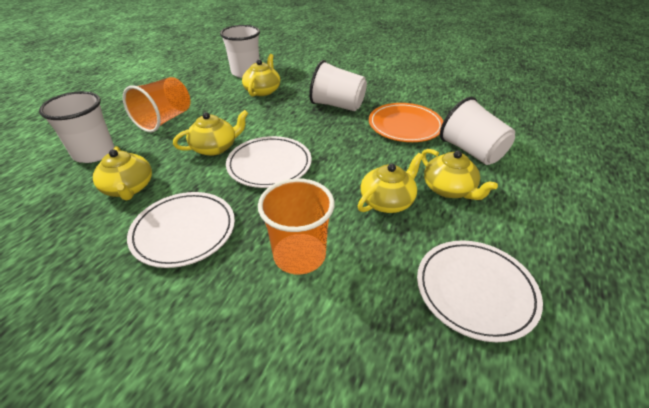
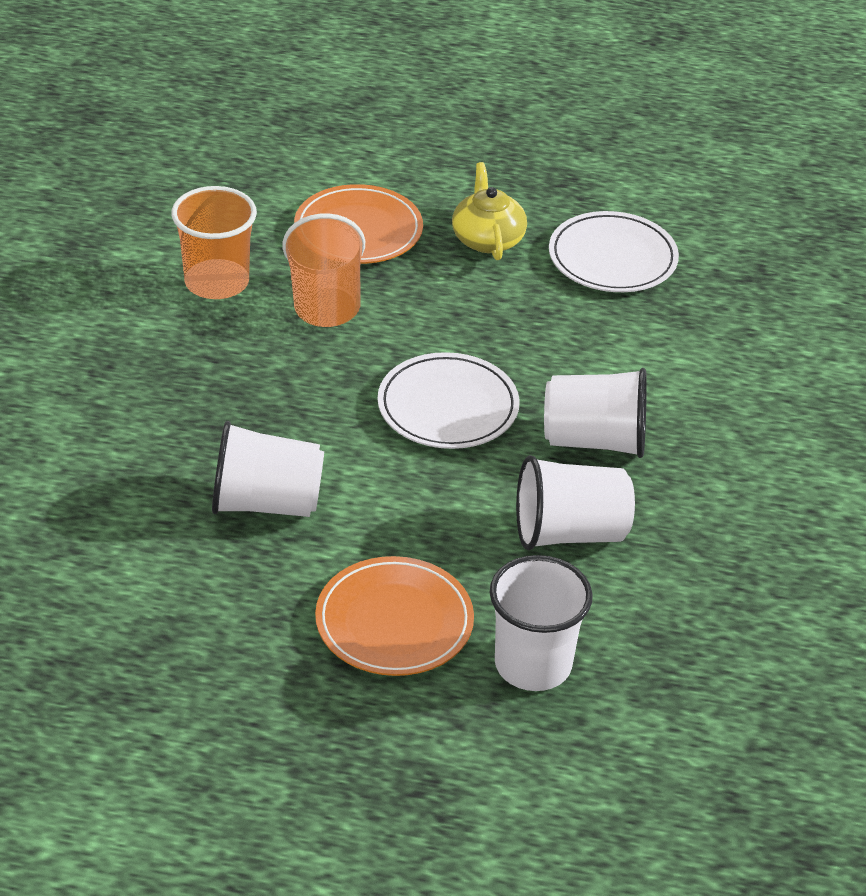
orange plate: 1 -> 2
white plate: 3 -> 2
yellow teapot: 5 -> 1

